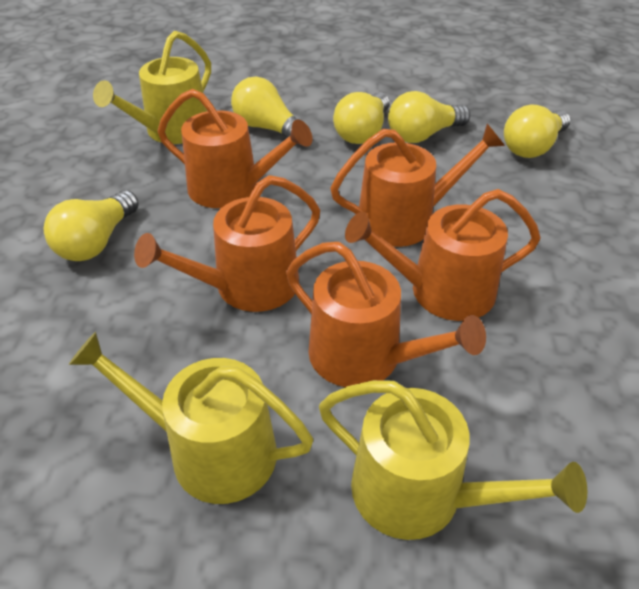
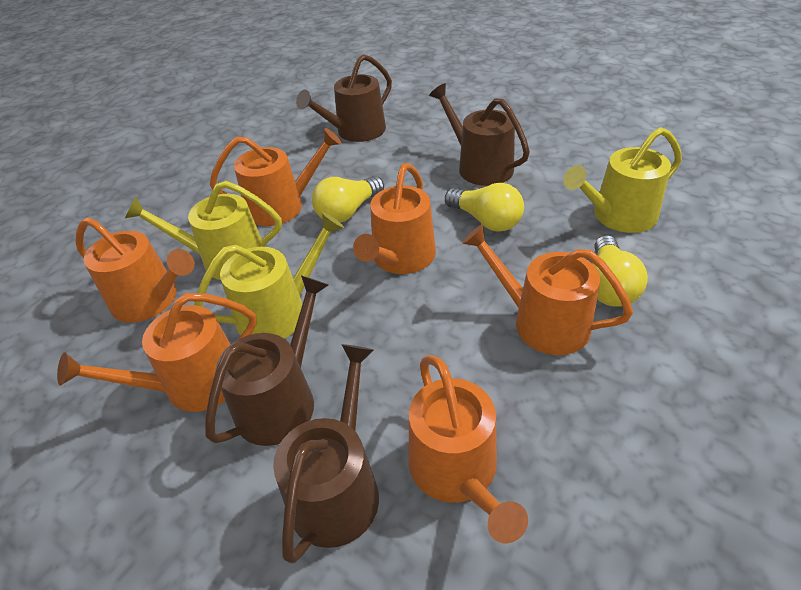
brown watering can: 0 -> 4
orange watering can: 5 -> 6
yellow light bulb: 5 -> 3

